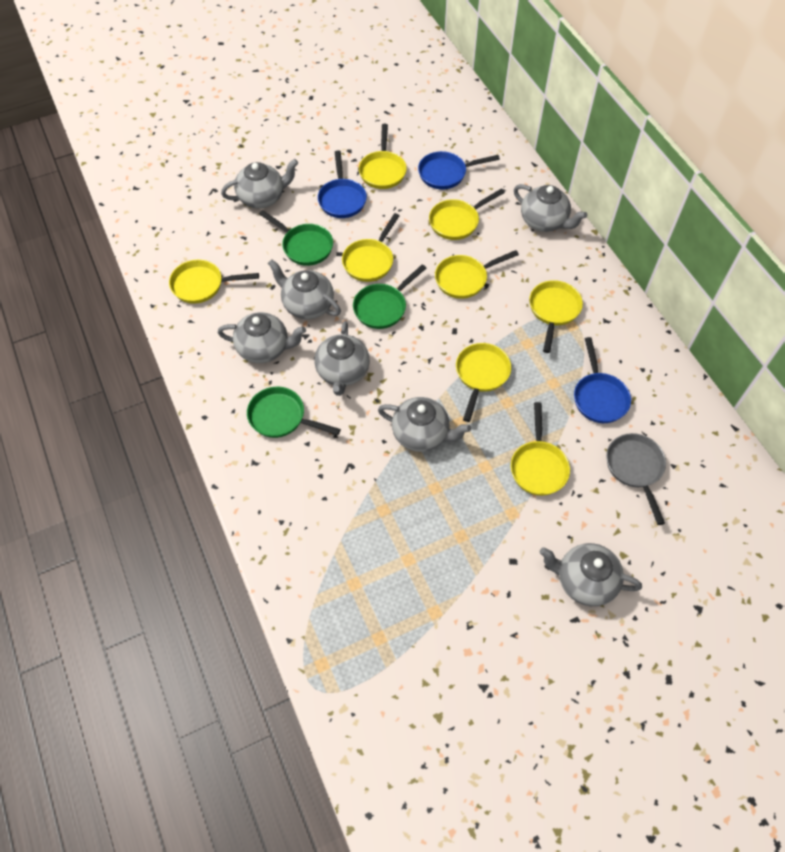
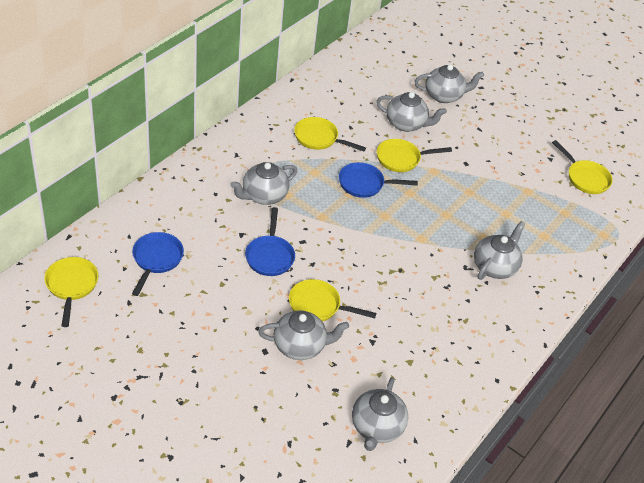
green pan: 3 -> 0
grey pan: 1 -> 0
grey teapot: 7 -> 6
yellow pan: 8 -> 5

